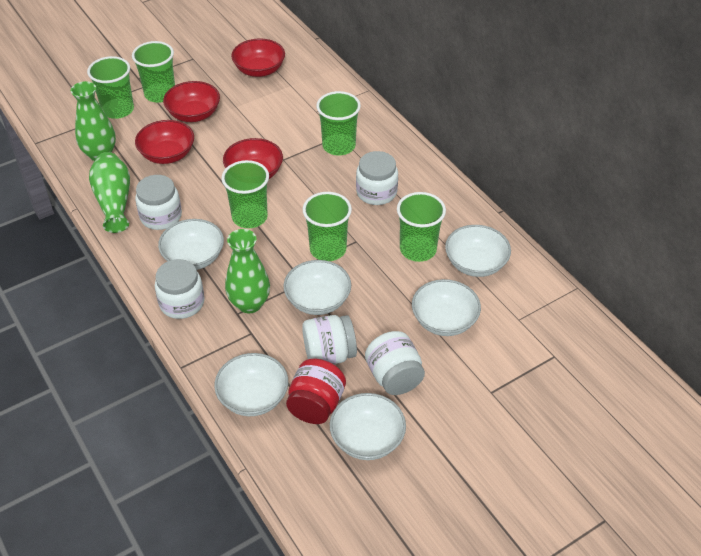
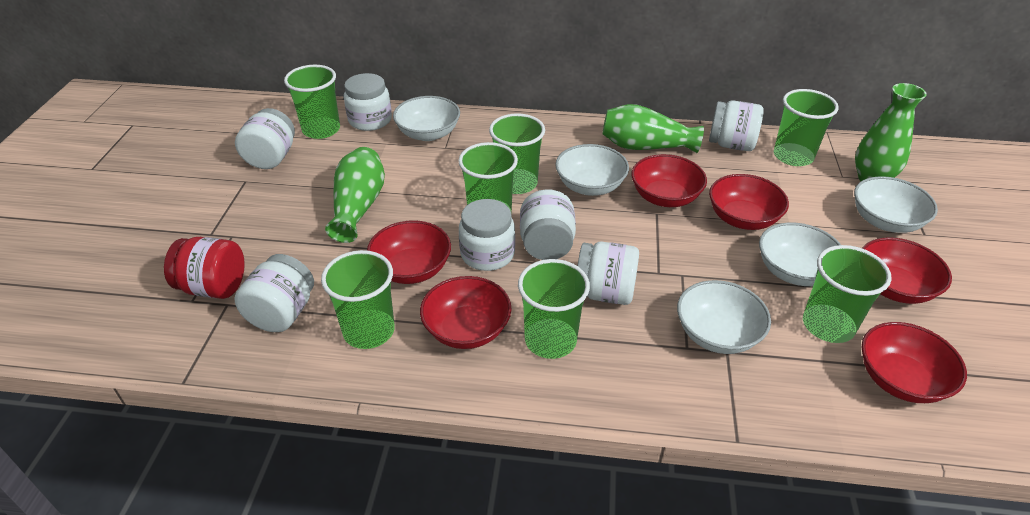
green cup: 6 -> 7
red bowl: 4 -> 6
white bowl: 6 -> 5
white jar: 5 -> 7

